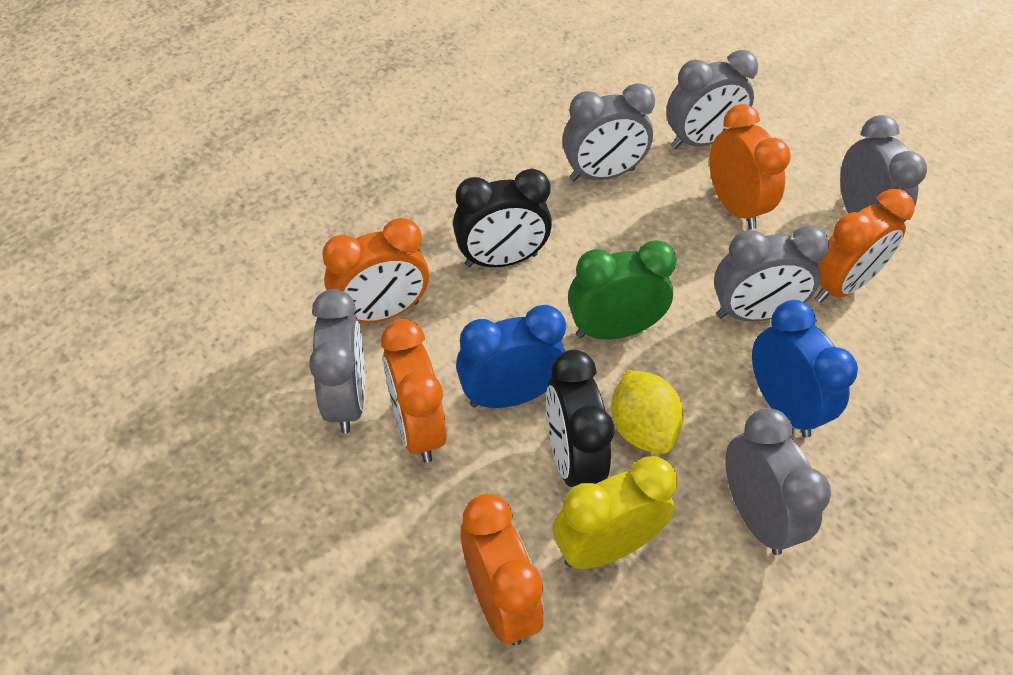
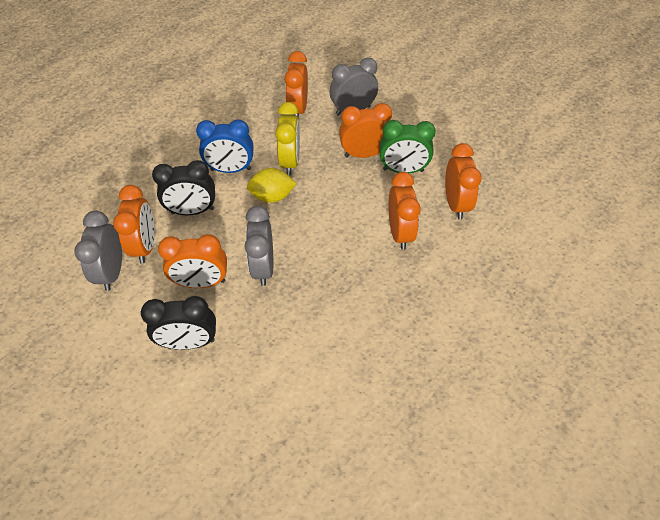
blue clock: 2 -> 1
grey clock: 6 -> 3
orange clock: 5 -> 6

